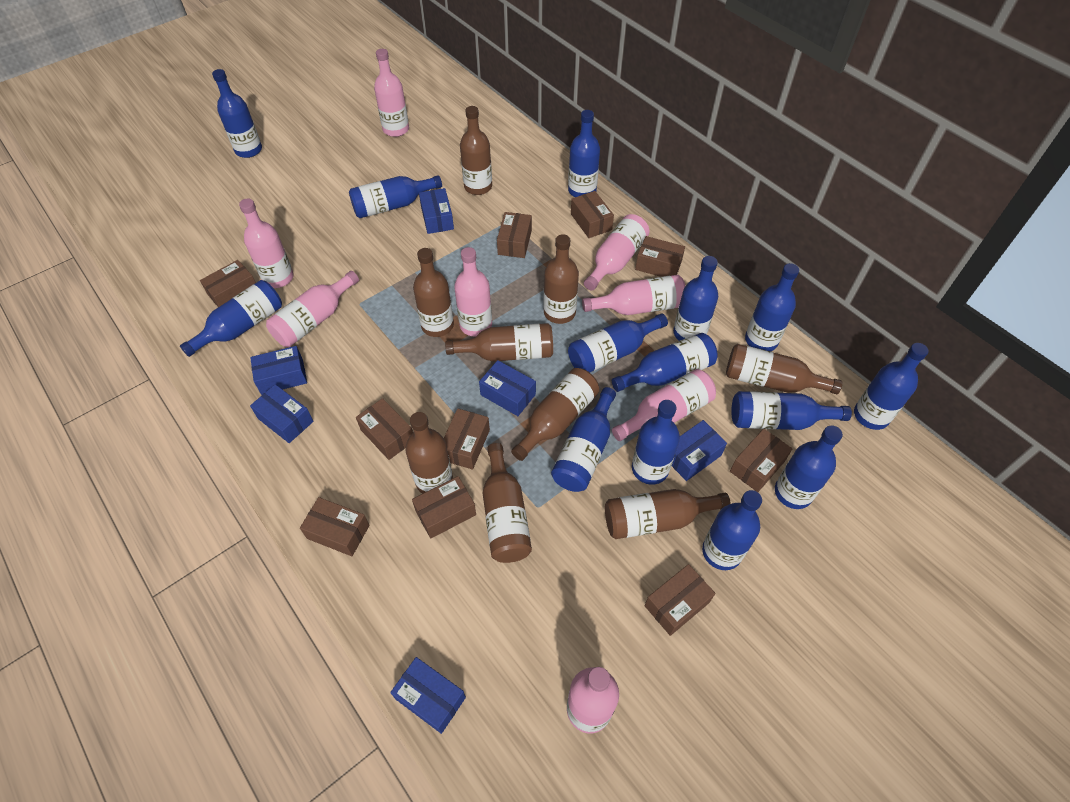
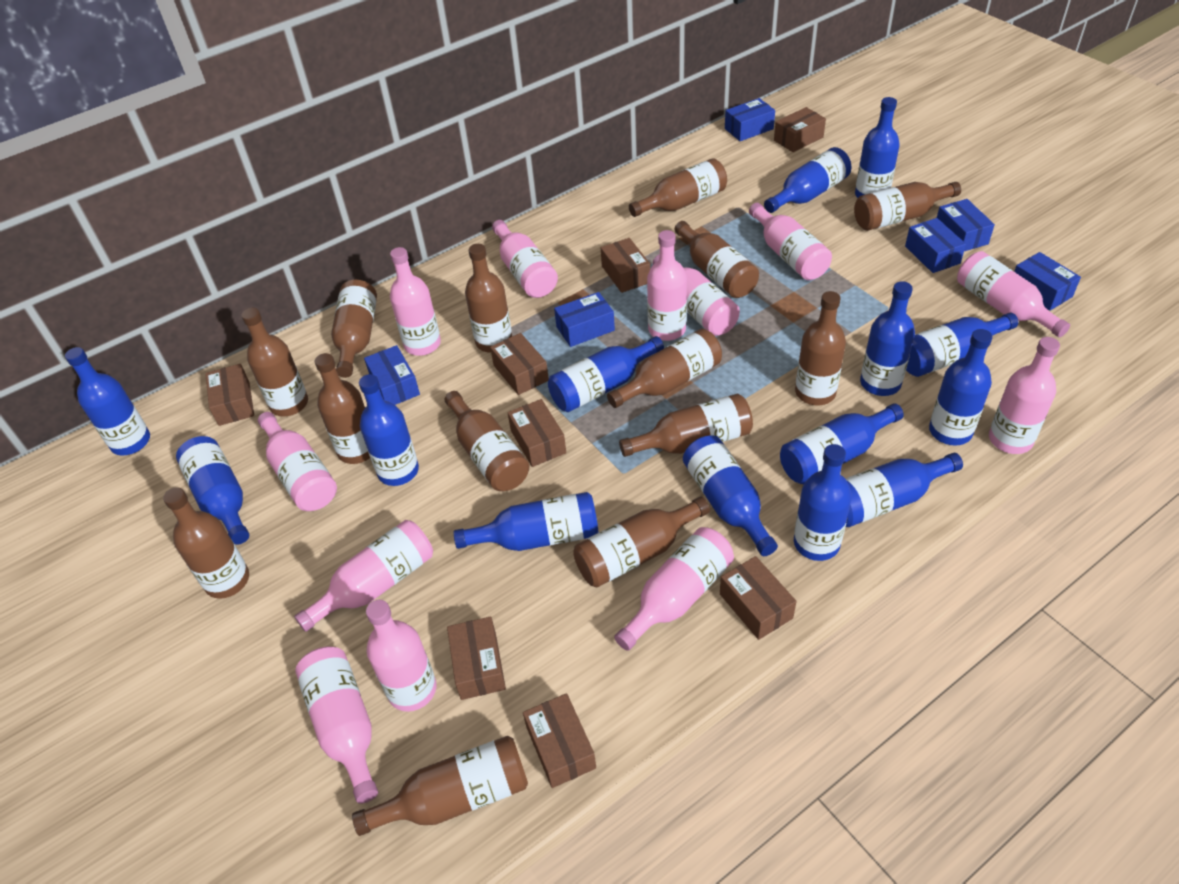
brown bottle: 9 -> 14
brown box: 10 -> 8
pink bottle: 8 -> 12

